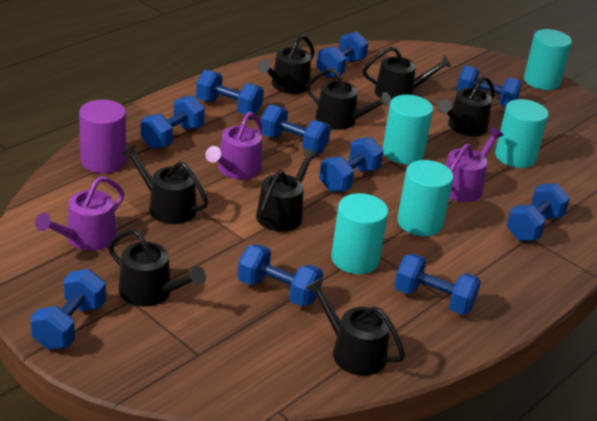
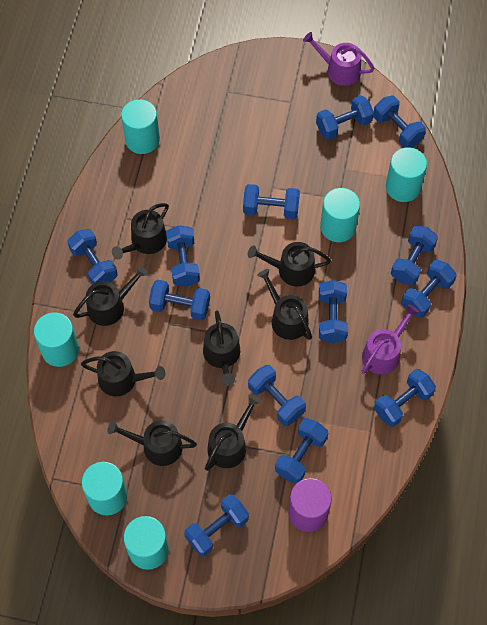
blue dumbbell: 10 -> 13
purple watering can: 3 -> 2
turquoise cylinder: 5 -> 6

